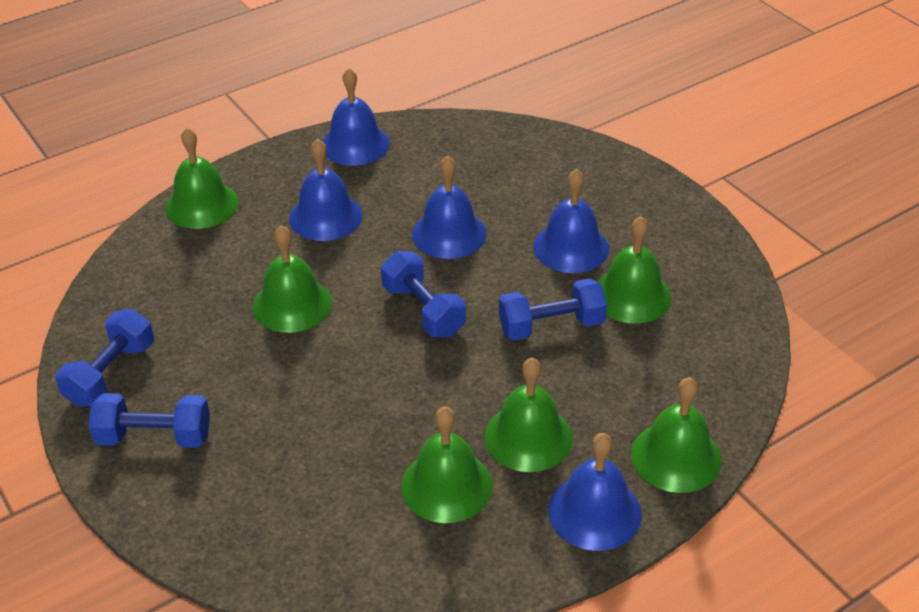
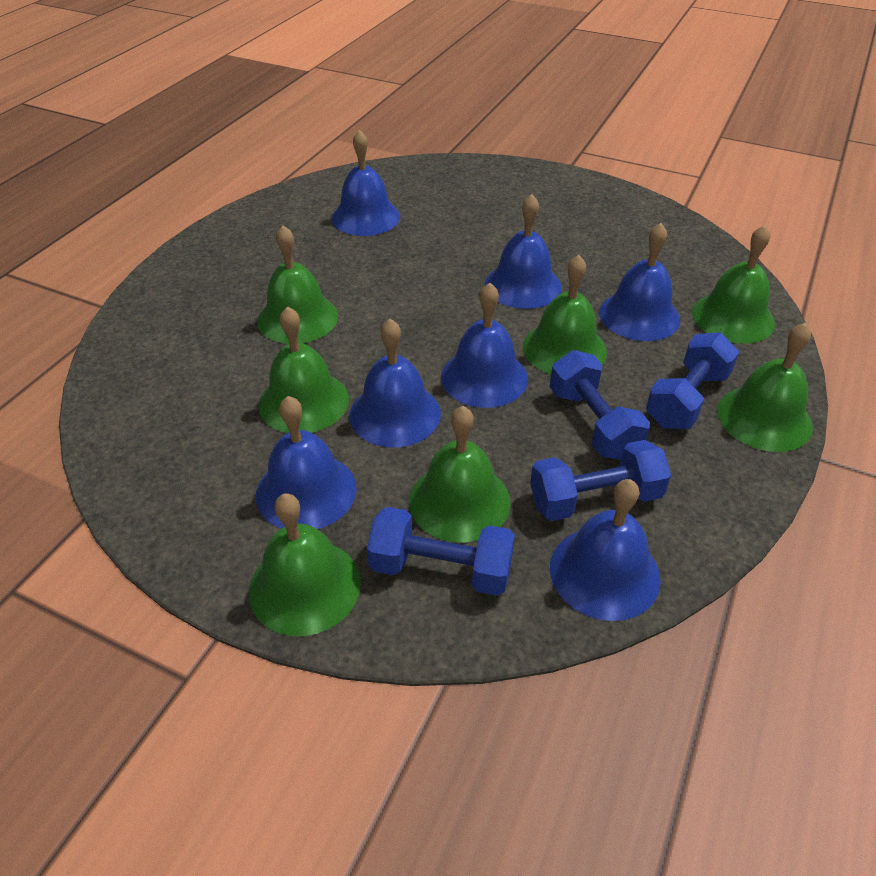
blue bell: 5 -> 7
green bell: 6 -> 7

